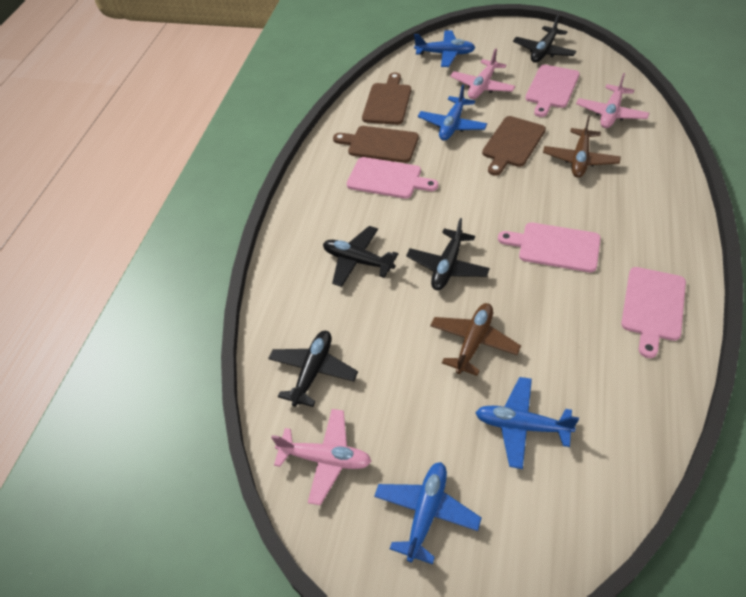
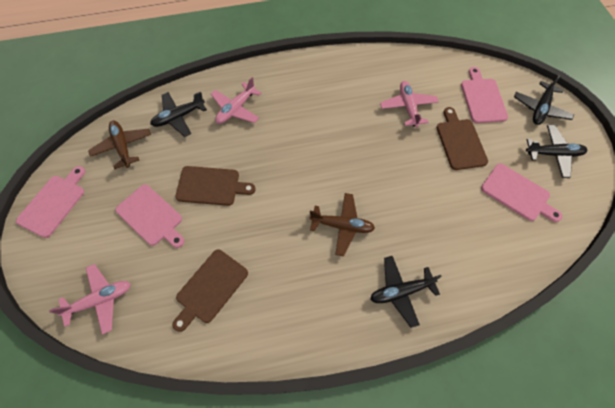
blue plane: 4 -> 0

